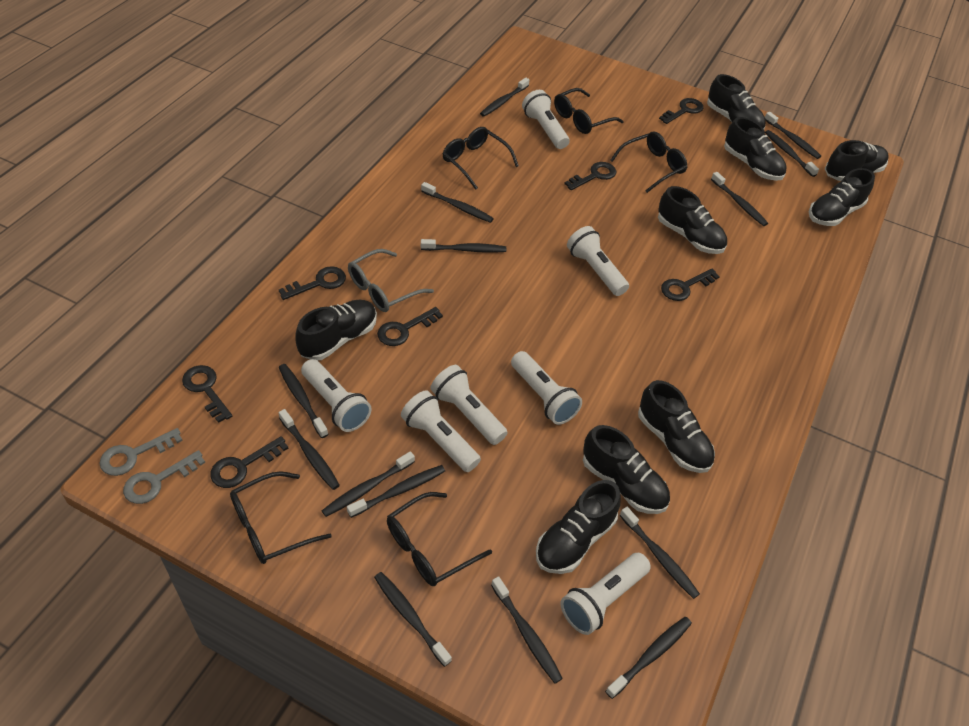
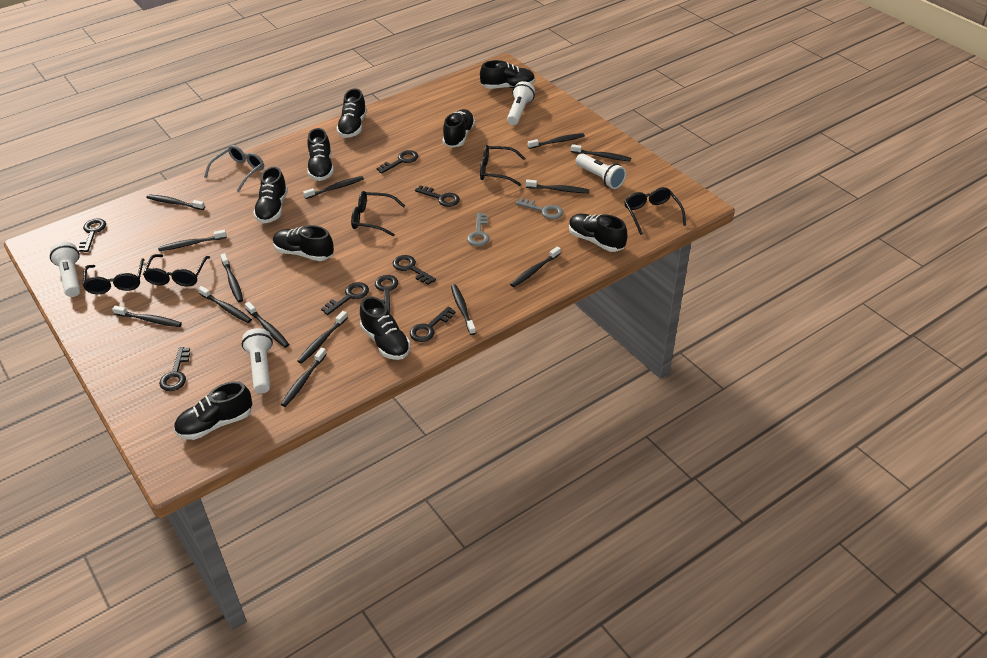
black key: 7 -> 8
white flashlight: 7 -> 4

